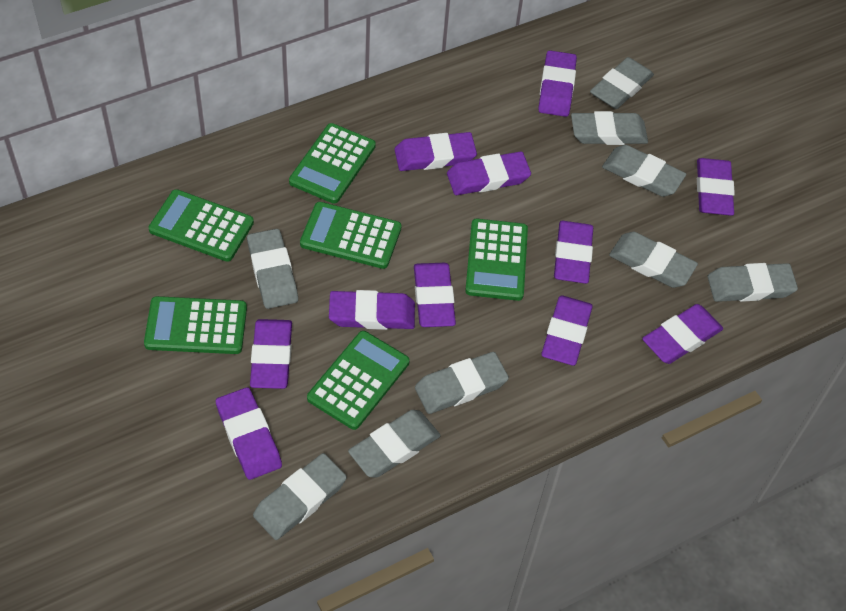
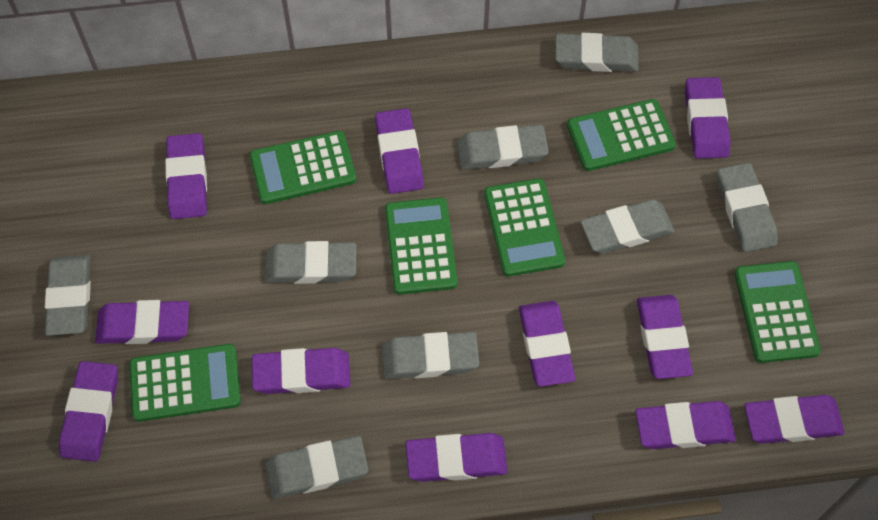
grey eraser: 9 -> 8

